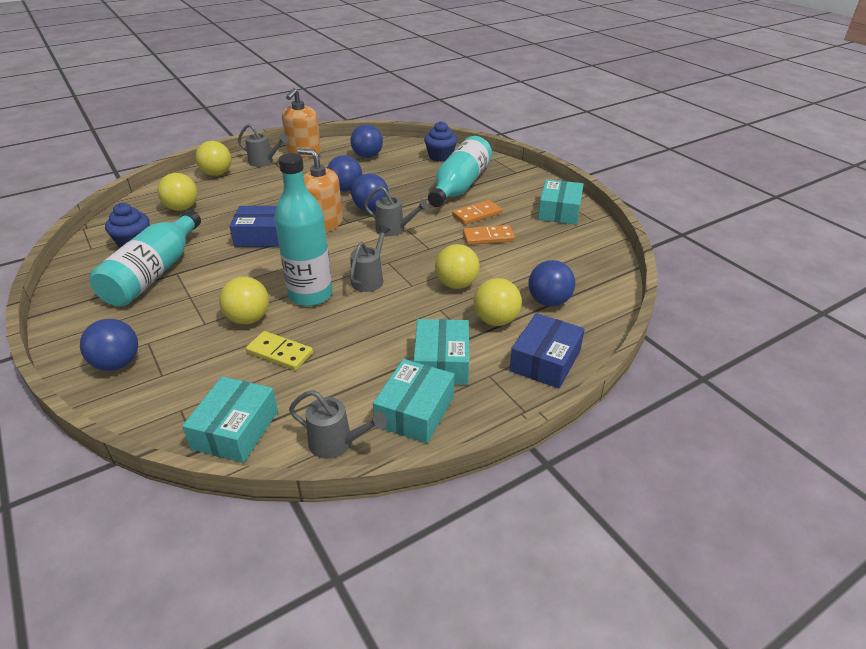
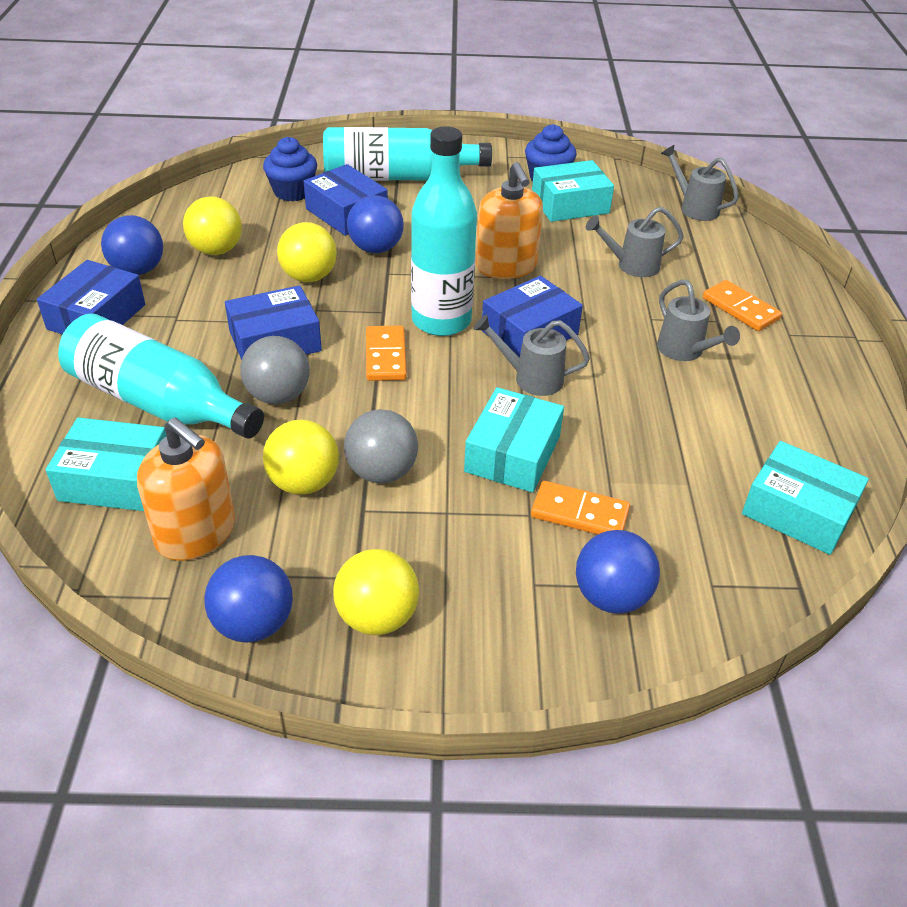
blue ball: 5 -> 4
blue box: 2 -> 4
grey ball: 0 -> 2
orange domino: 2 -> 3
yellow ball: 5 -> 4
yellow domino: 1 -> 0

